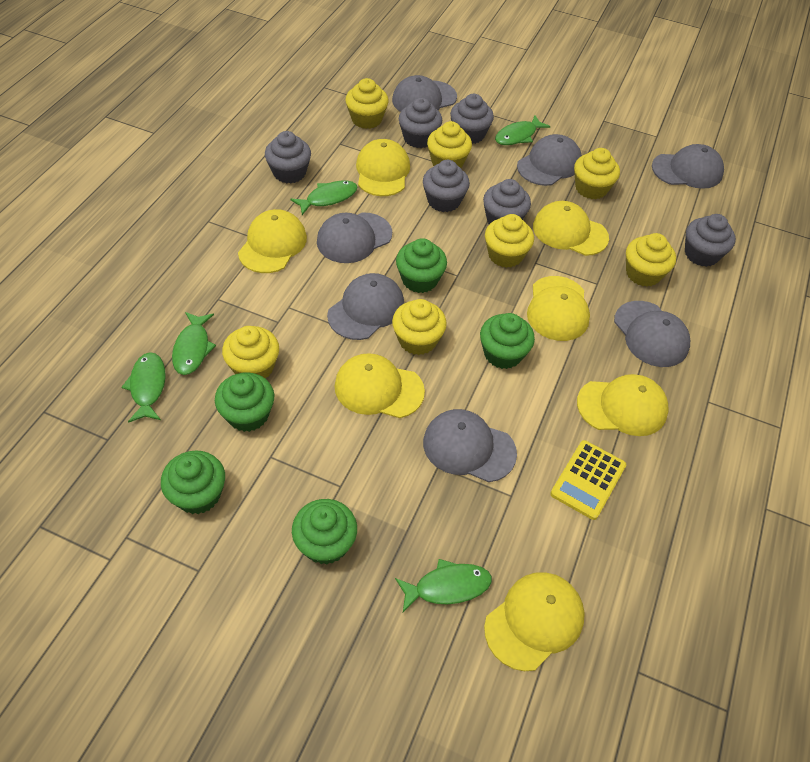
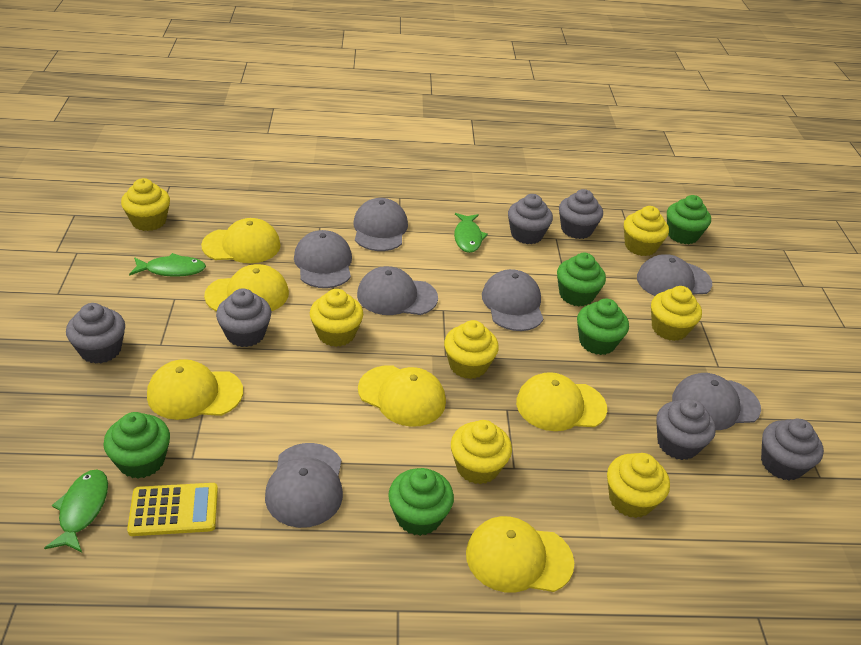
green fish: 5 -> 3
yellow cap: 7 -> 6

